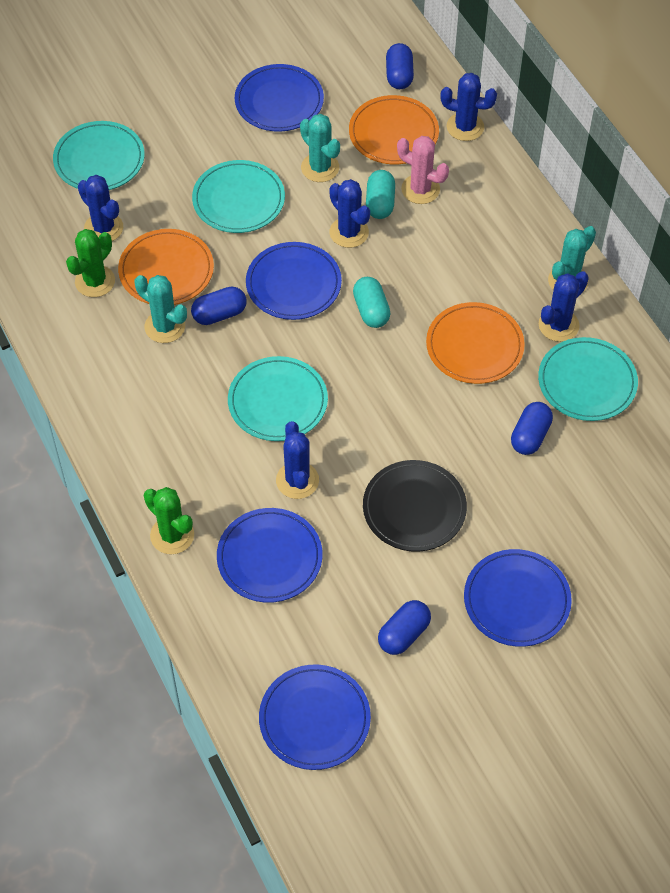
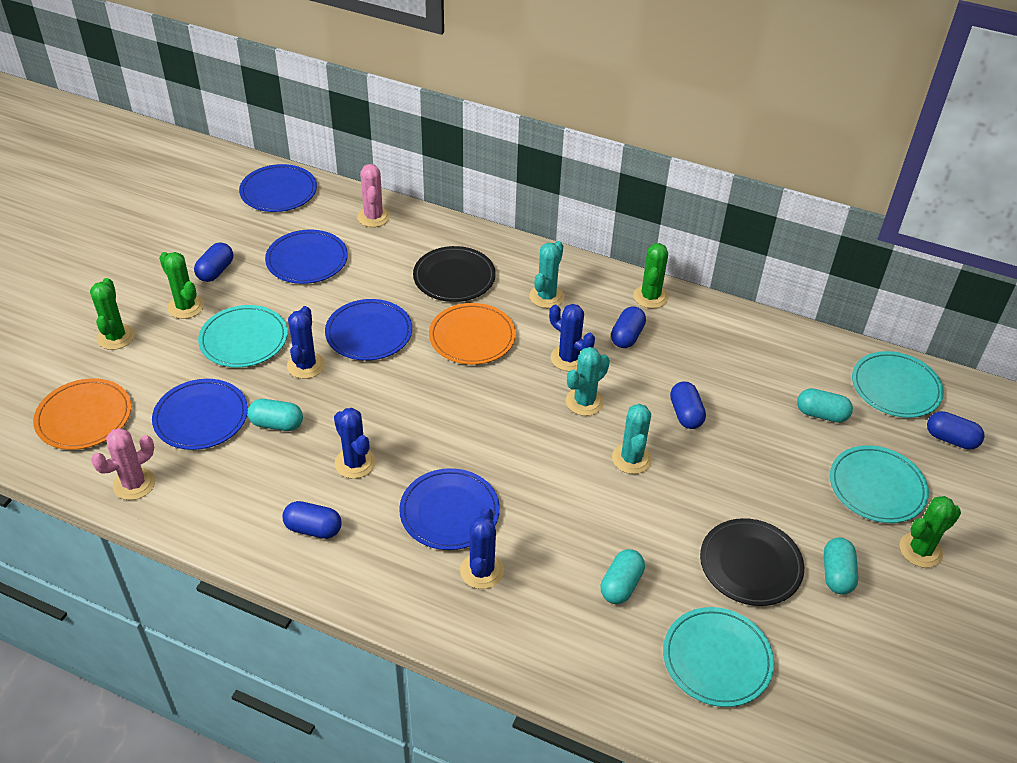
black plate: 1 -> 2
blue cactus: 5 -> 4
blue capsule: 4 -> 5
green cactus: 2 -> 4
orange plate: 3 -> 2
pink cactus: 1 -> 2
turquoise capsule: 2 -> 4

